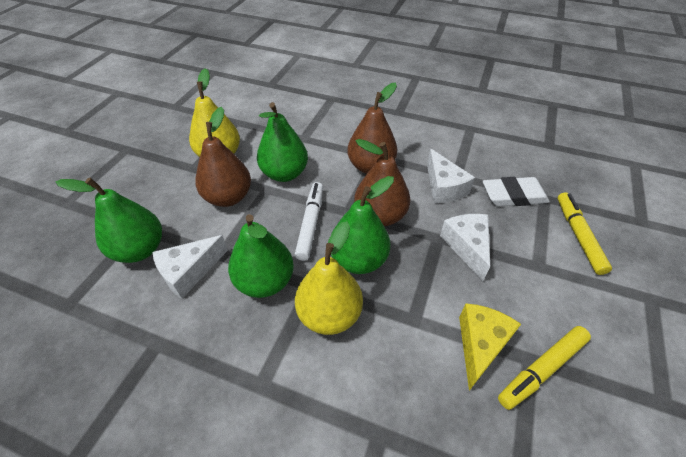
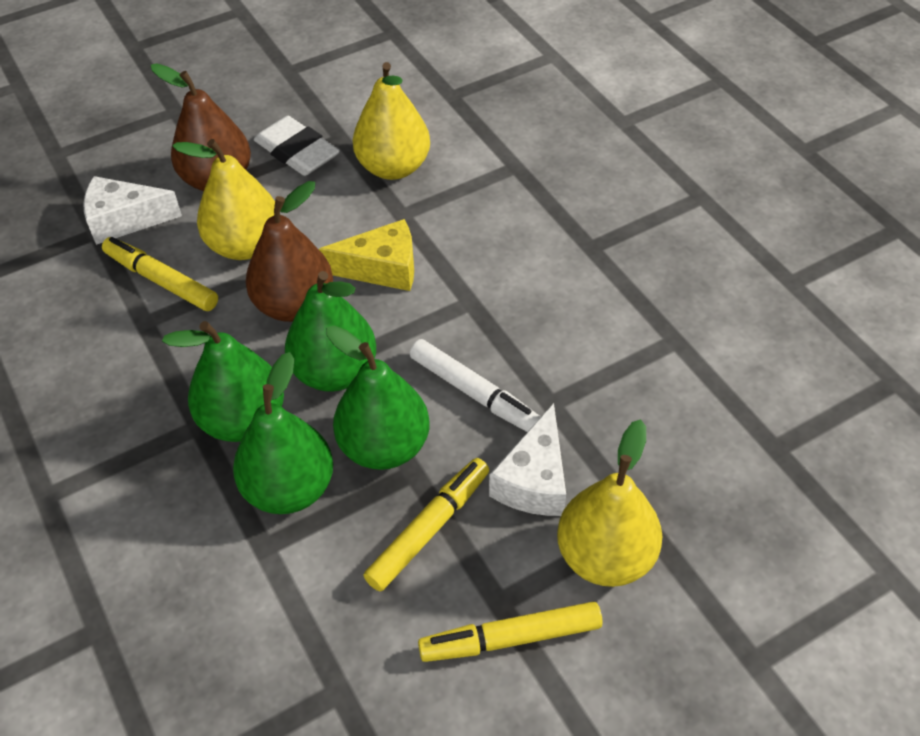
brown pear: 3 -> 2
white cheese: 3 -> 2
yellow marker: 2 -> 3
yellow pear: 2 -> 3

